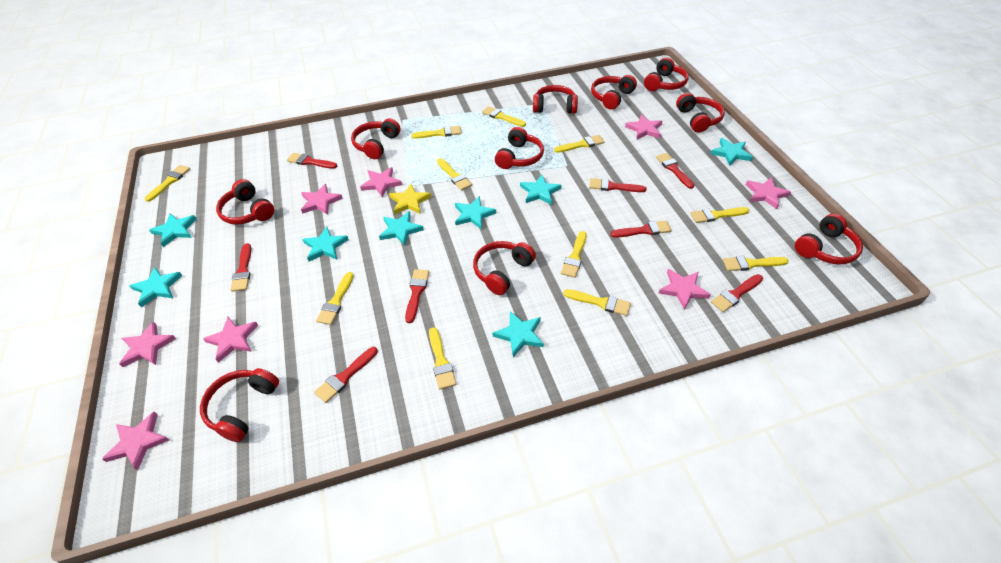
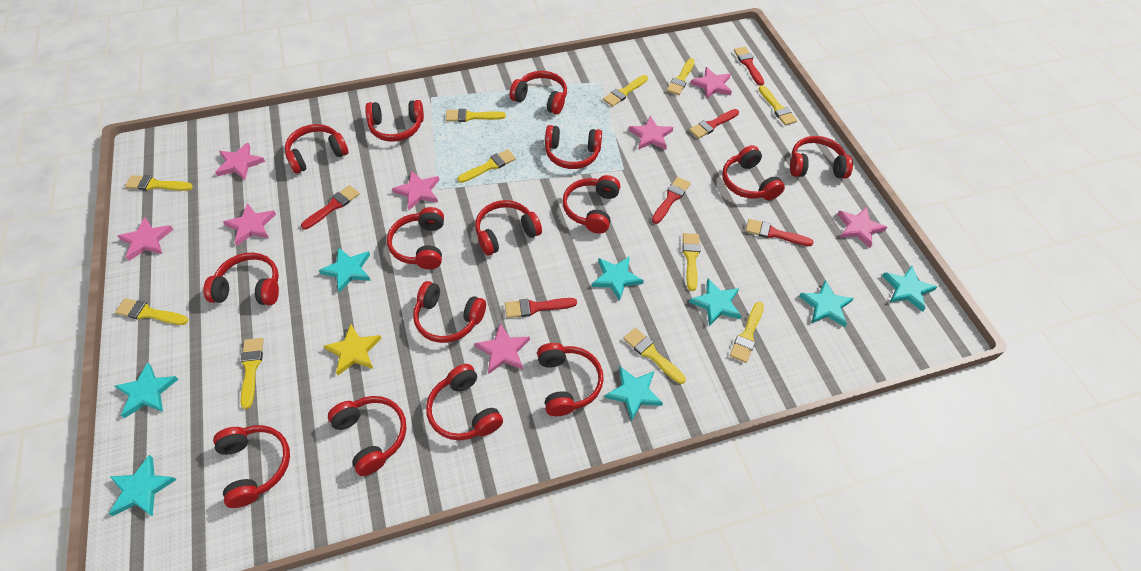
red brush: 8 -> 6
red headphones: 10 -> 15

